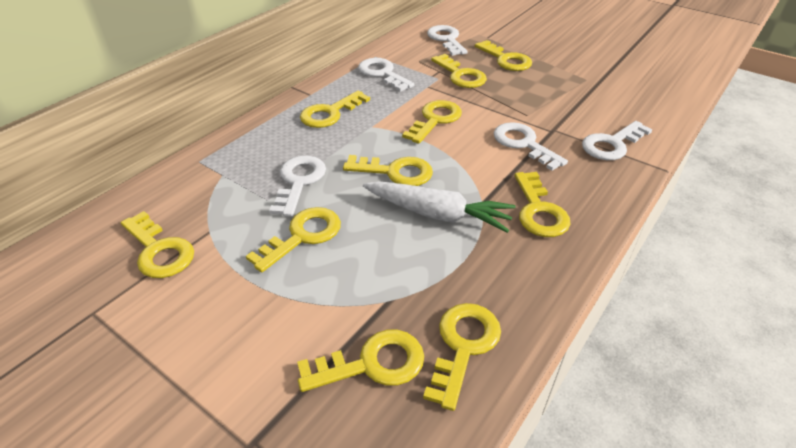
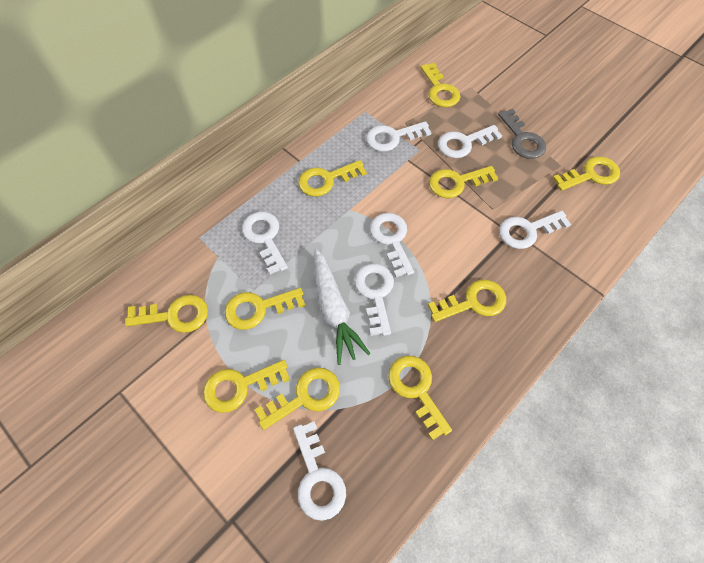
grey key: 0 -> 1
white key: 5 -> 7

